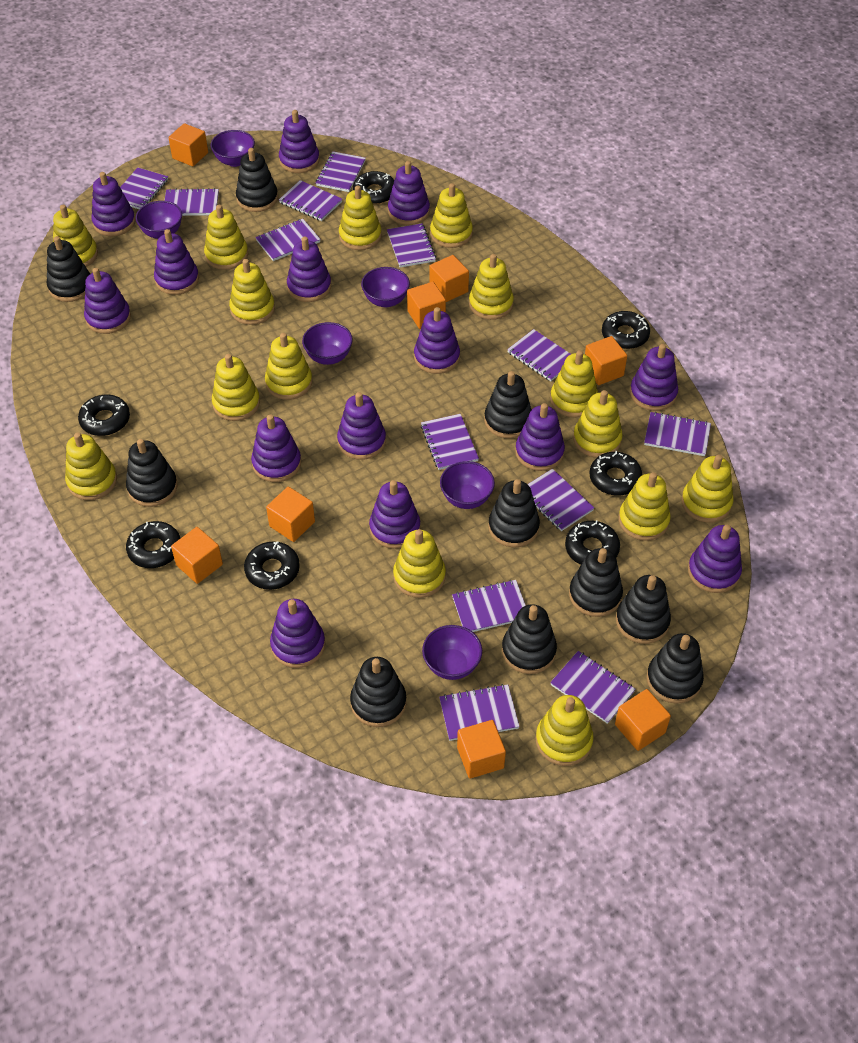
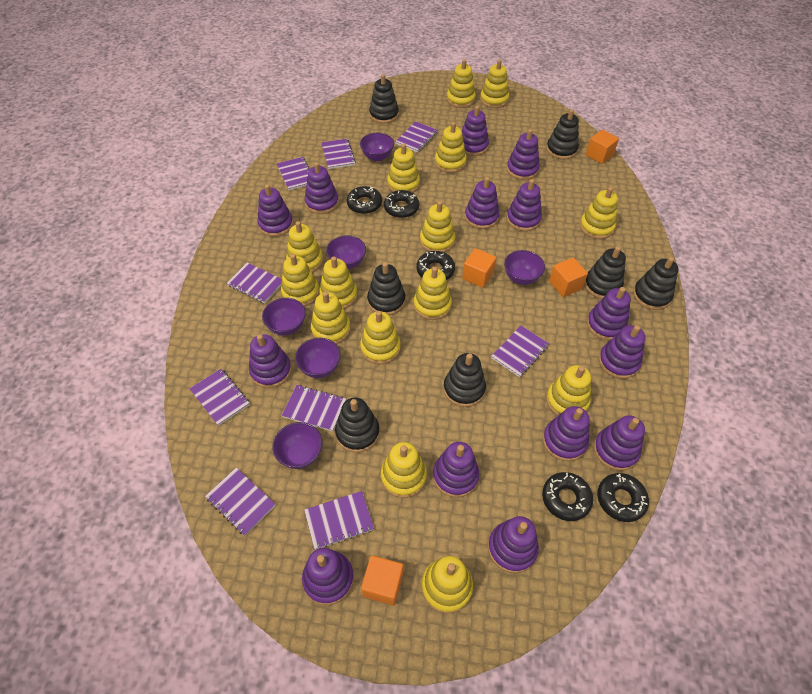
black donut: 7 -> 5
black stacking toy: 10 -> 7
orange cube: 8 -> 4
purple notebook: 13 -> 9

